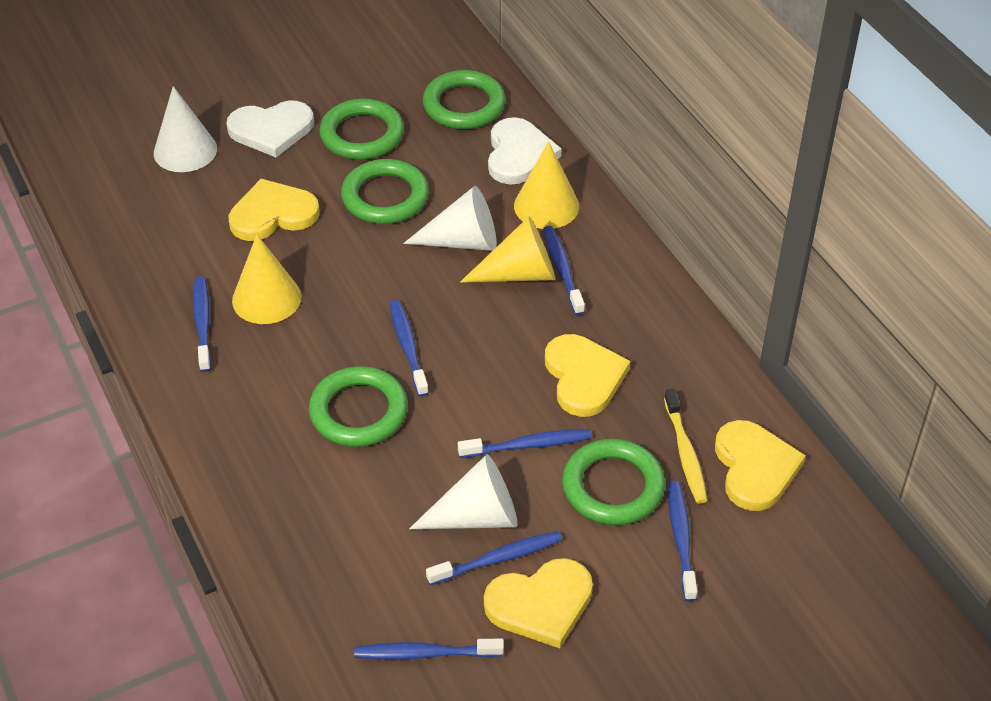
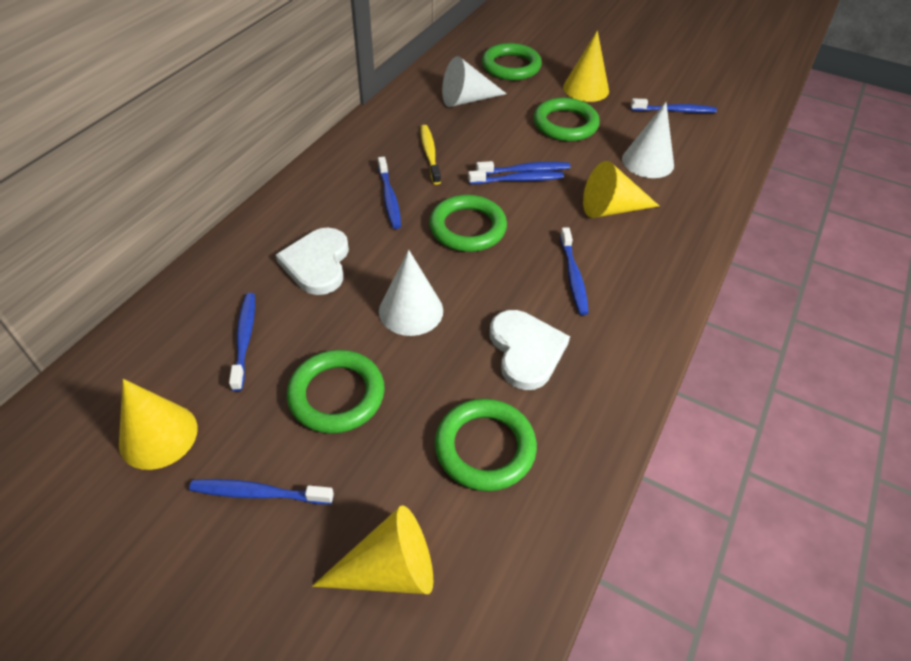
yellow cone: 3 -> 4
yellow heart: 4 -> 0

